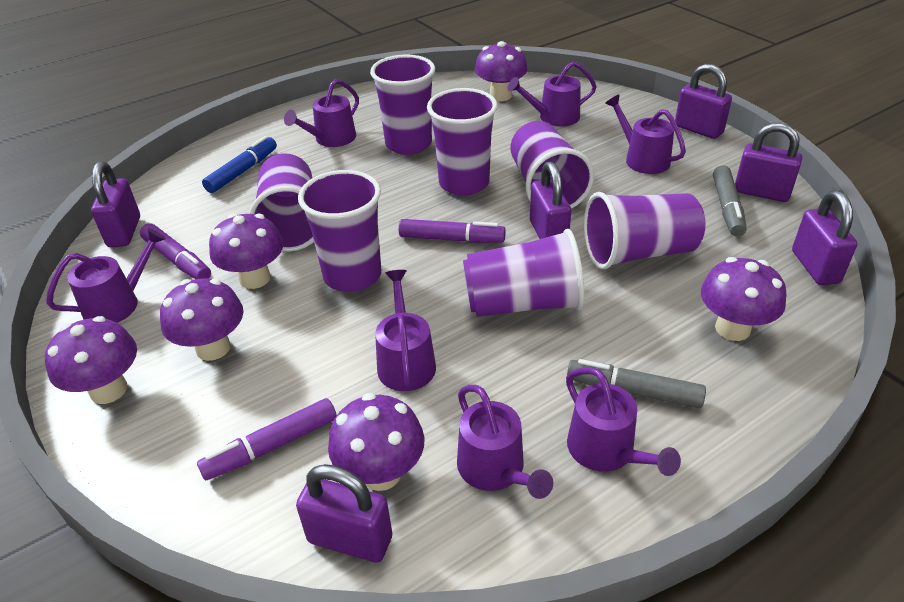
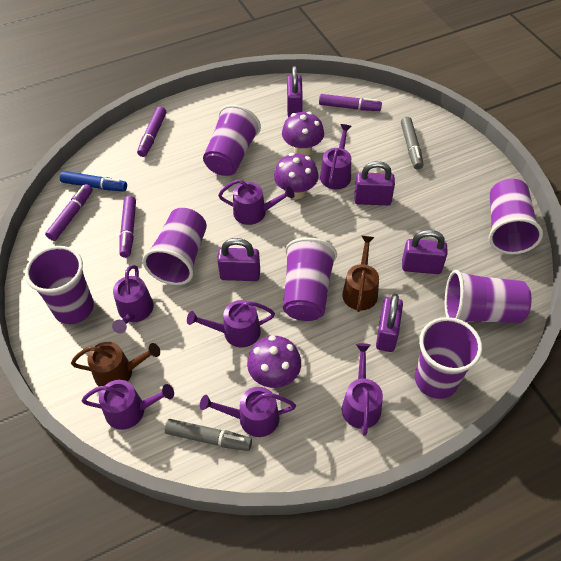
brown watering can: 0 -> 2
purple marker: 3 -> 4
purple mushroom: 6 -> 3
purple padlock: 6 -> 5

